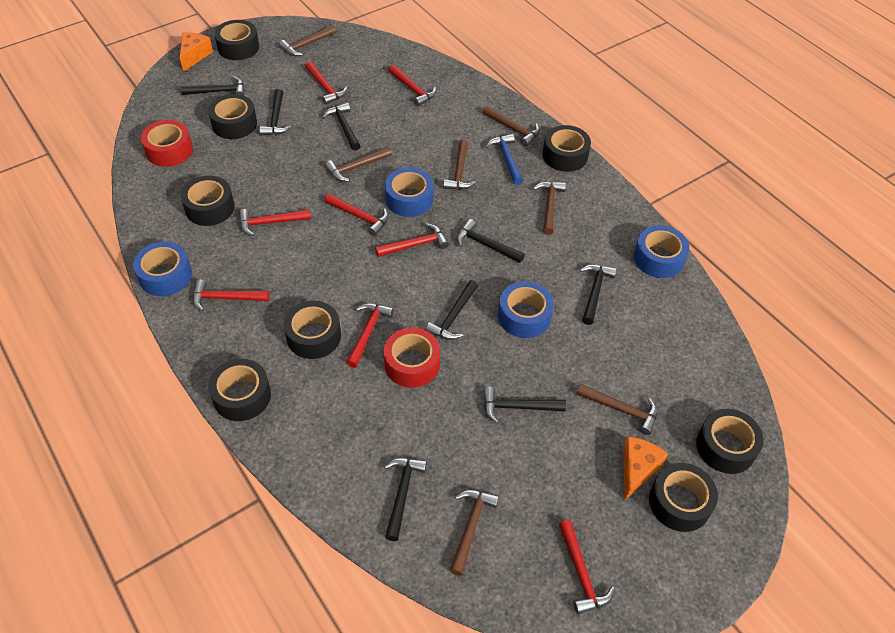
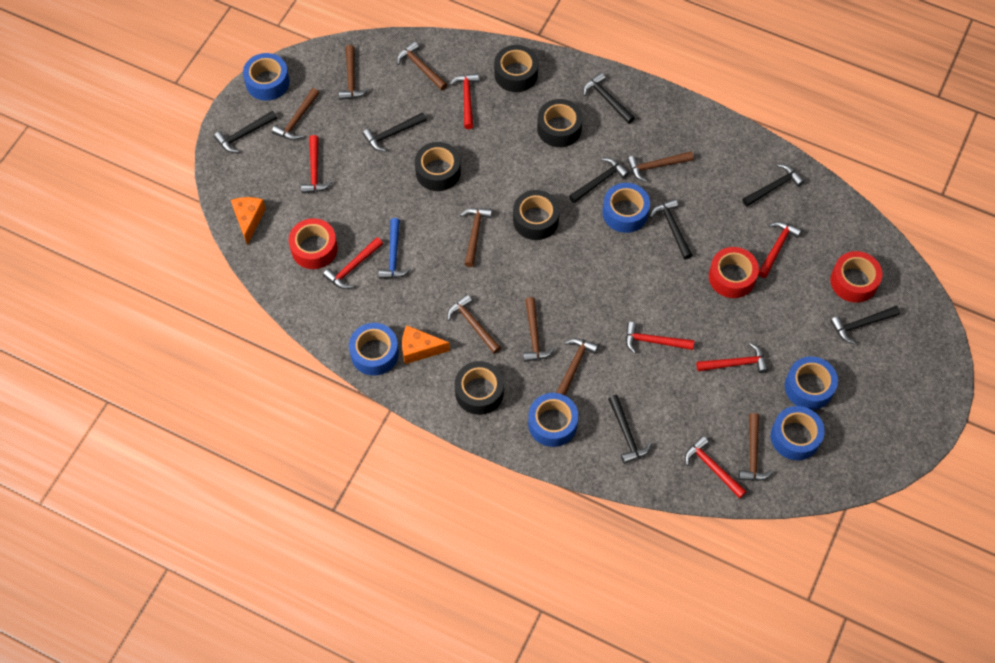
black tape: 8 -> 5
blue tape: 4 -> 6
brown hammer: 7 -> 9
red hammer: 8 -> 7
red tape: 2 -> 3

